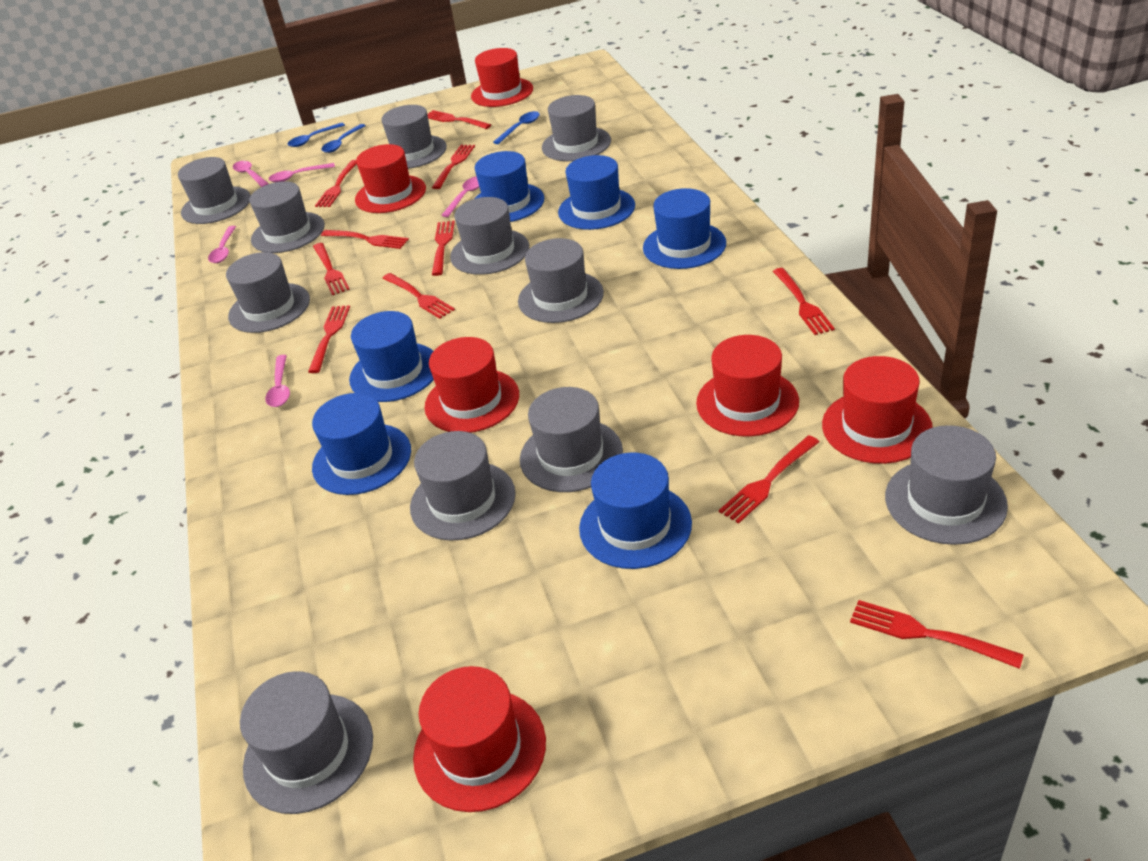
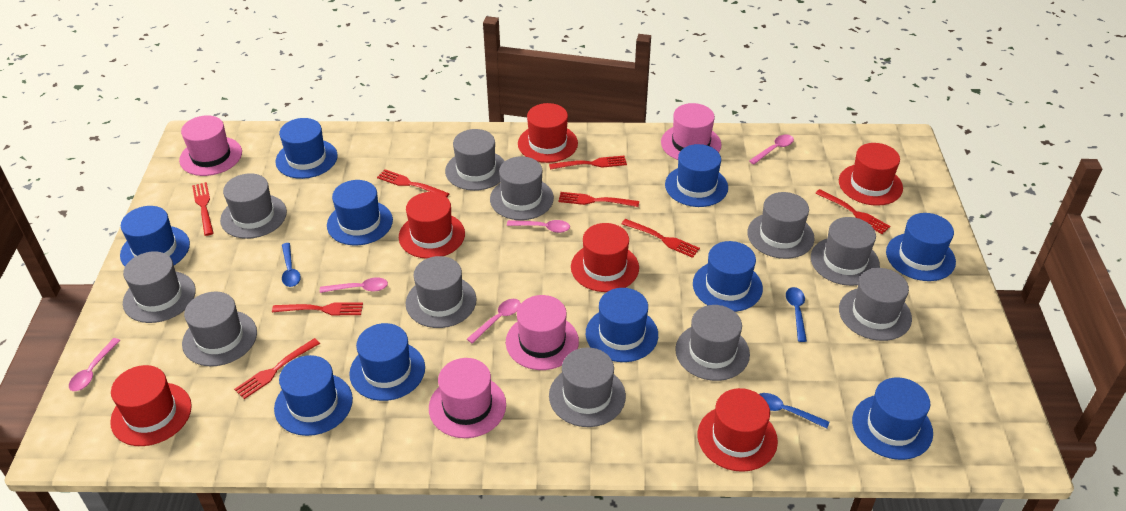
blue hat: 6 -> 10
pink hat: 0 -> 4
red fork: 11 -> 8

